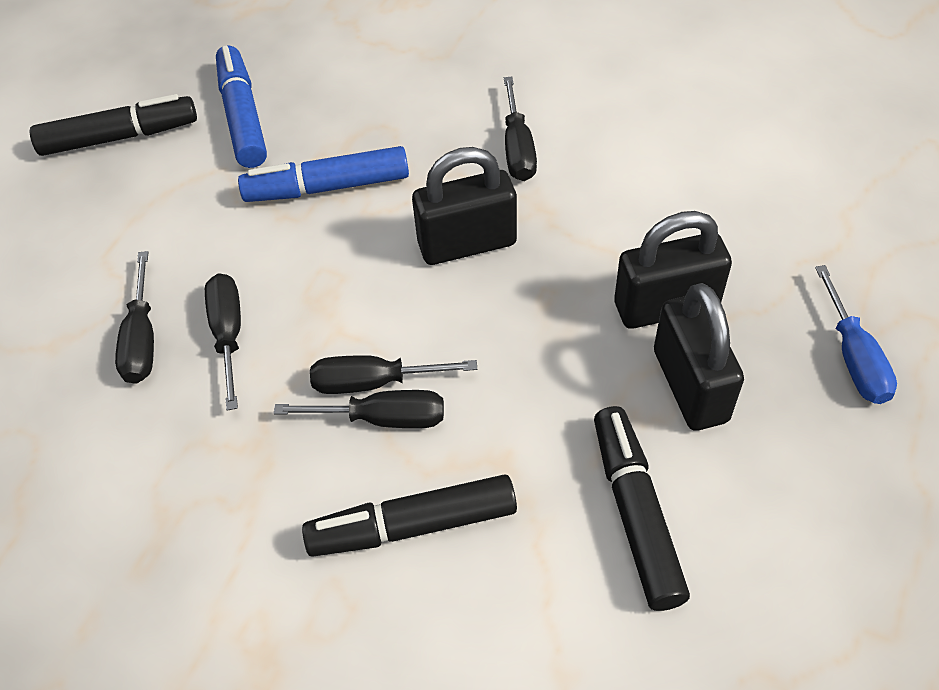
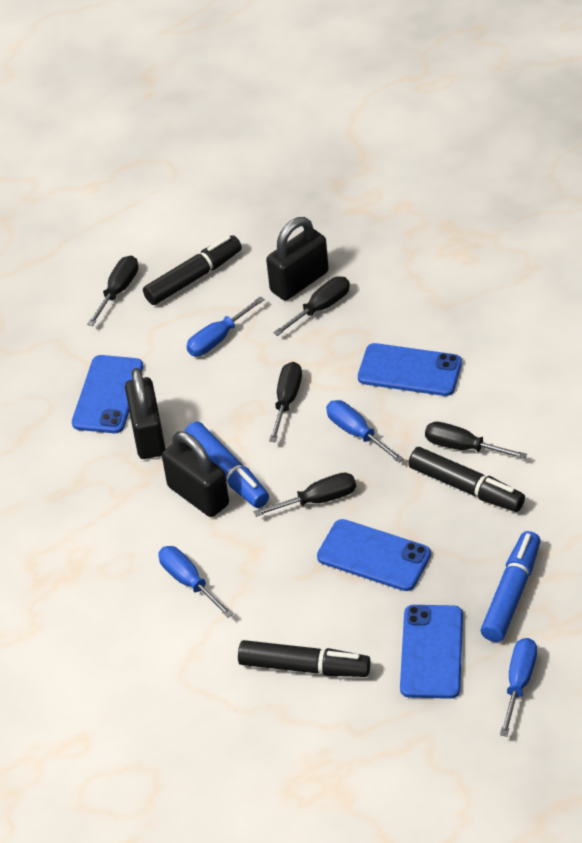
blue phone: 0 -> 4
blue screwdriver: 1 -> 4

